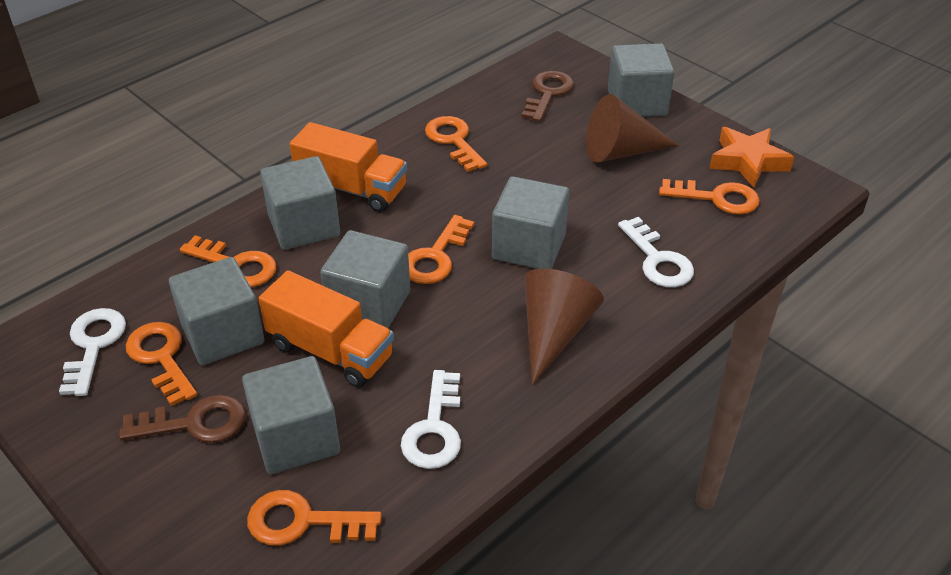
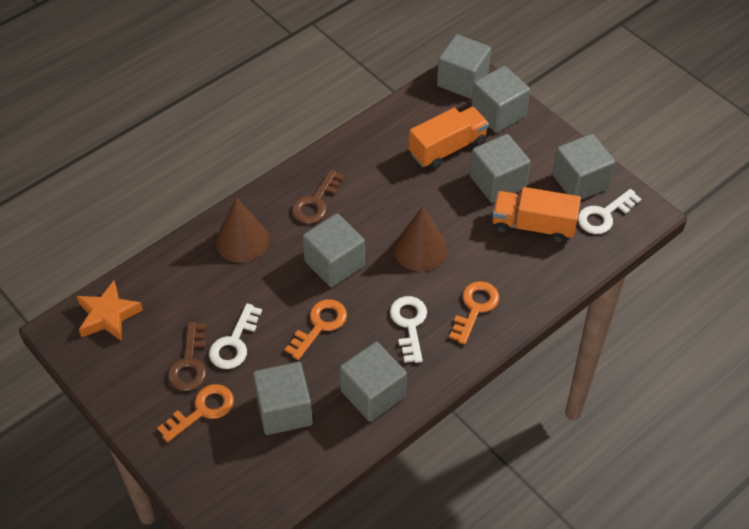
grey cube: 6 -> 7
orange key: 6 -> 3

